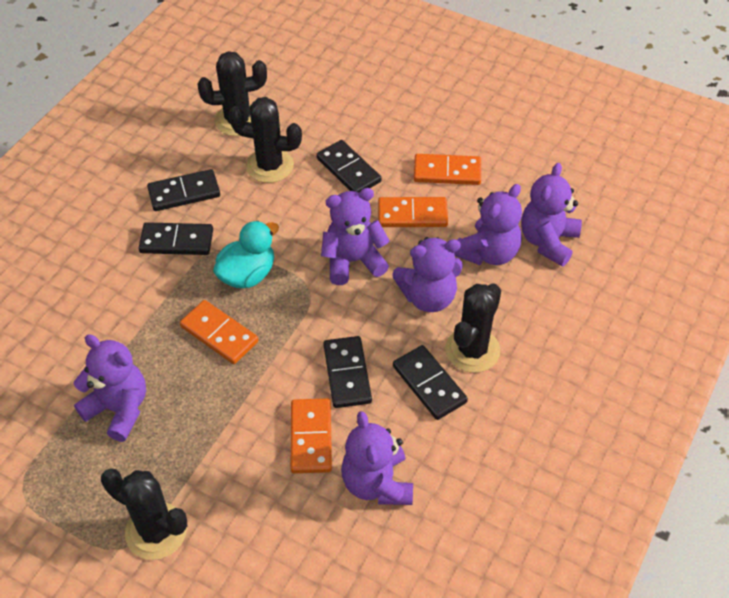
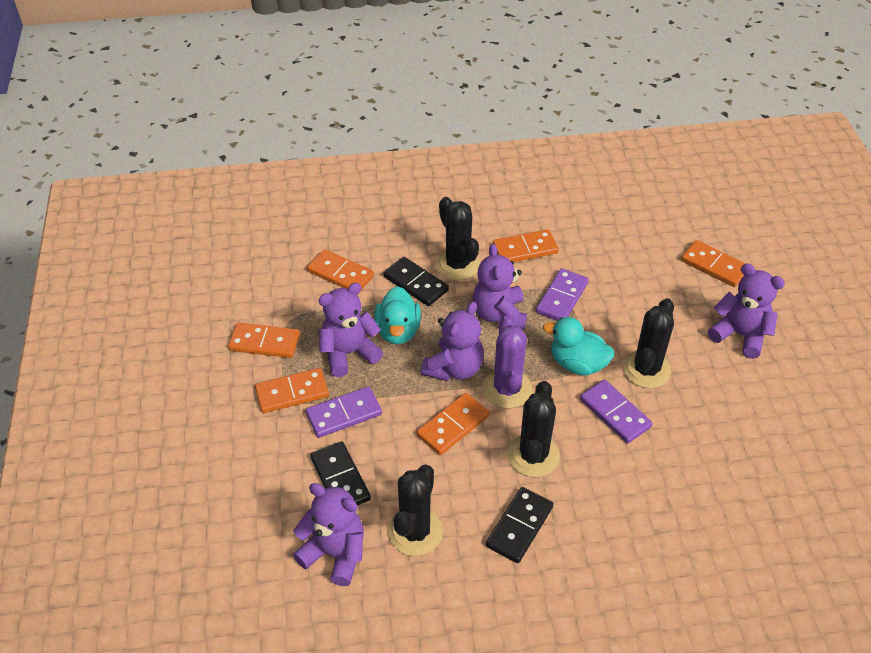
black domino: 5 -> 3
orange domino: 4 -> 6
purple cactus: 0 -> 1
purple domino: 0 -> 3
purple teddy bear: 6 -> 5
turquoise duck: 1 -> 2

